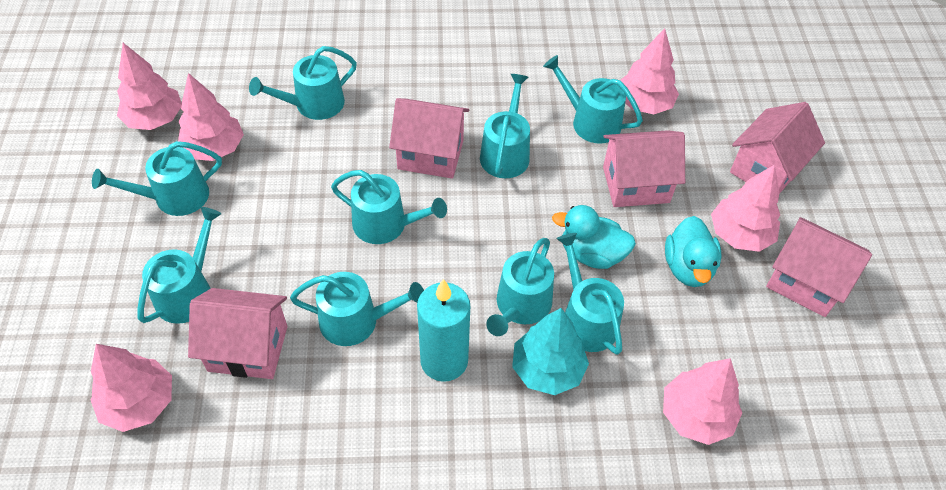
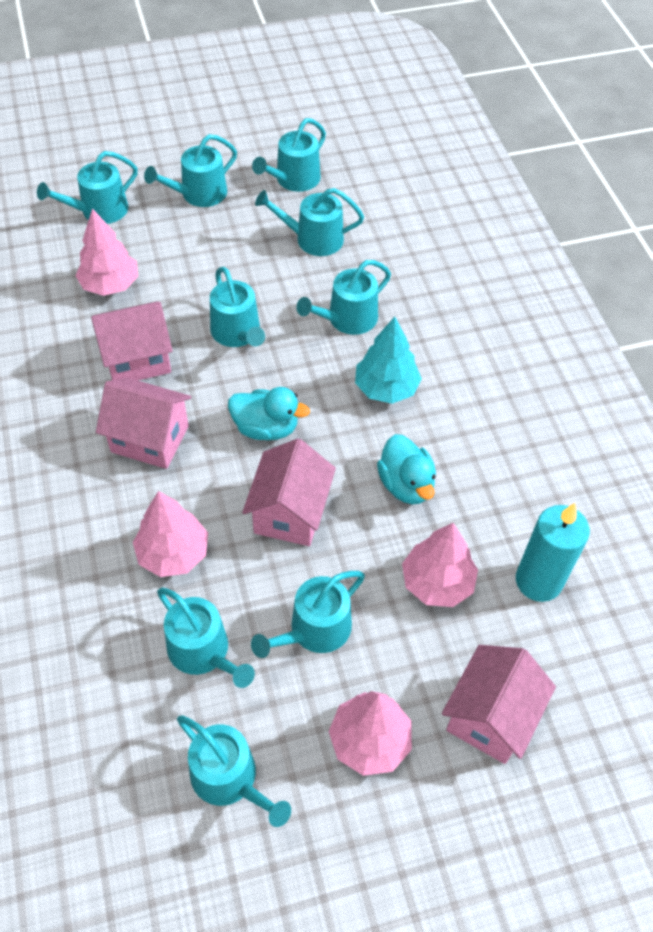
pink house: 5 -> 4
pink tree: 6 -> 4

